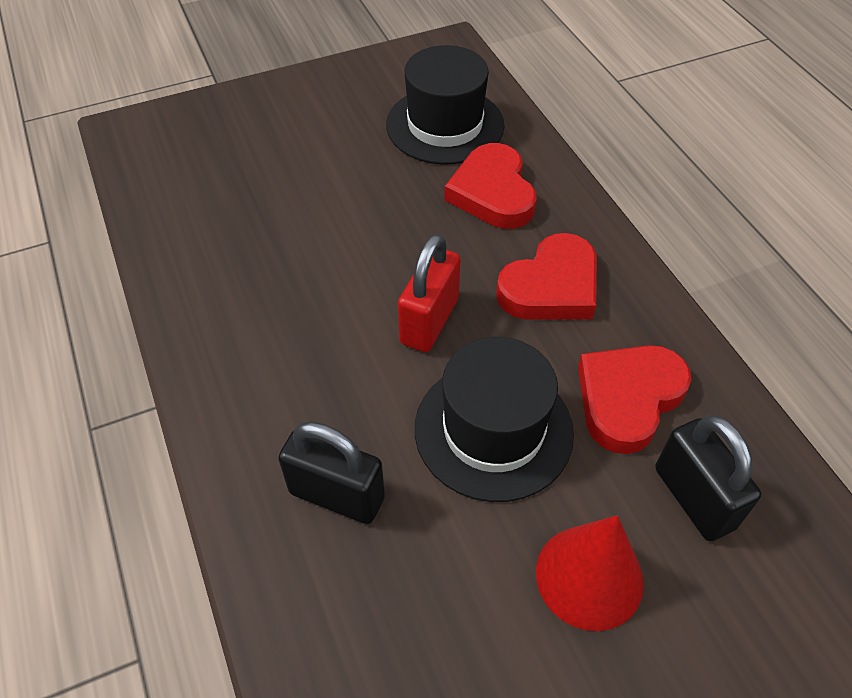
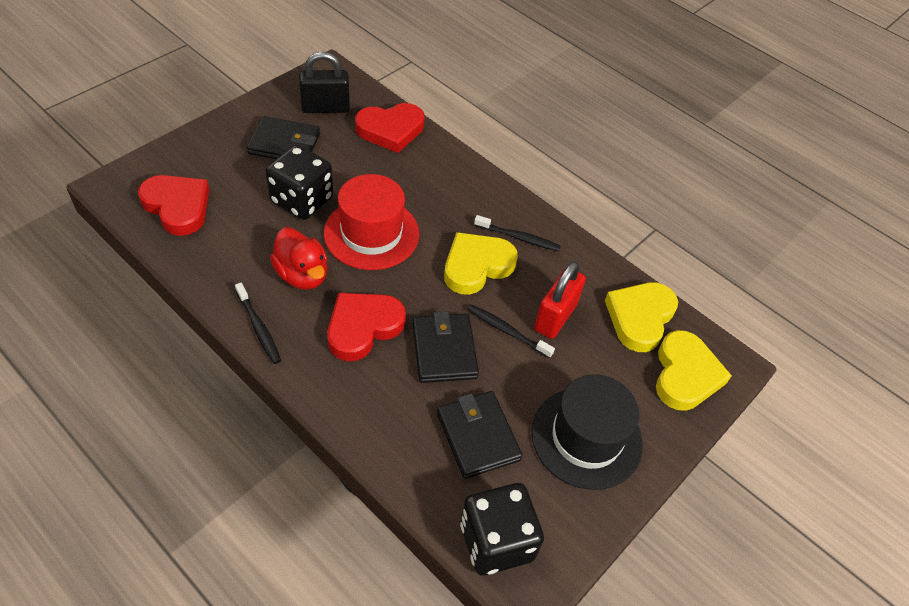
black dice: 0 -> 2
black hat: 2 -> 1
black padlock: 2 -> 1
black toothbrush: 0 -> 3
black wallet: 0 -> 3
red cone: 1 -> 0
red duck: 0 -> 1
red hat: 0 -> 1
yellow heart: 0 -> 3

